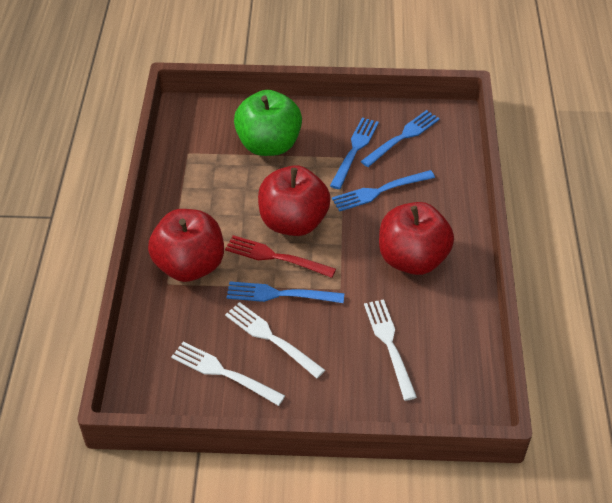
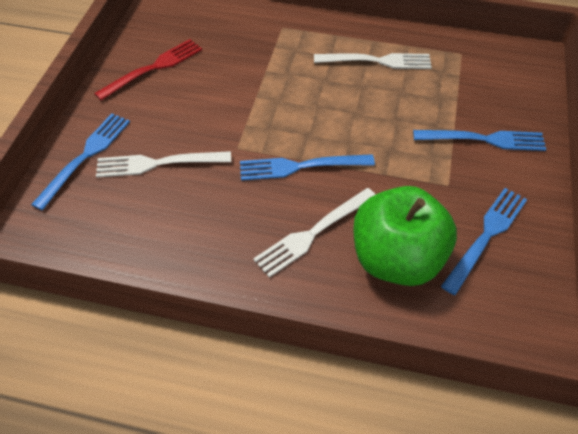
red apple: 3 -> 0

